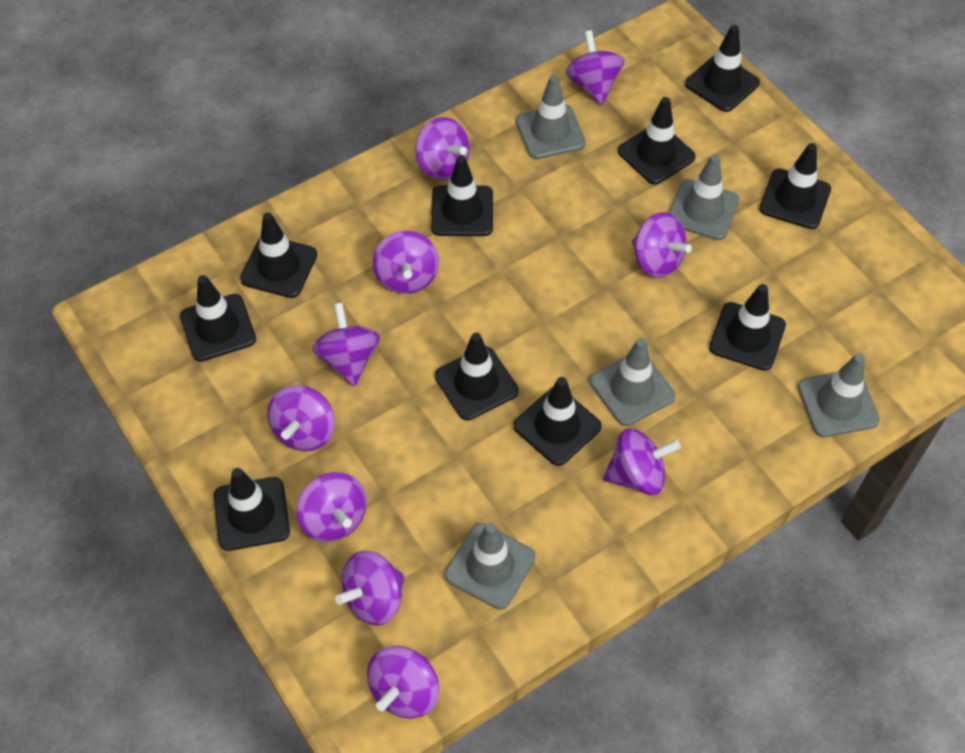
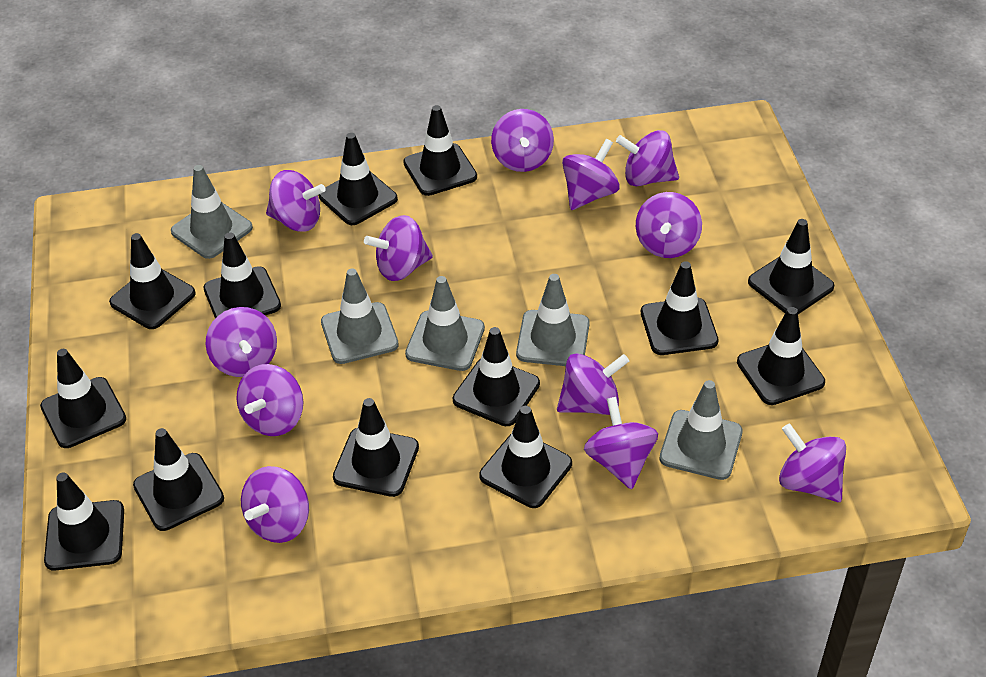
black traffic cone: 10 -> 13
purple spinning top: 10 -> 12

